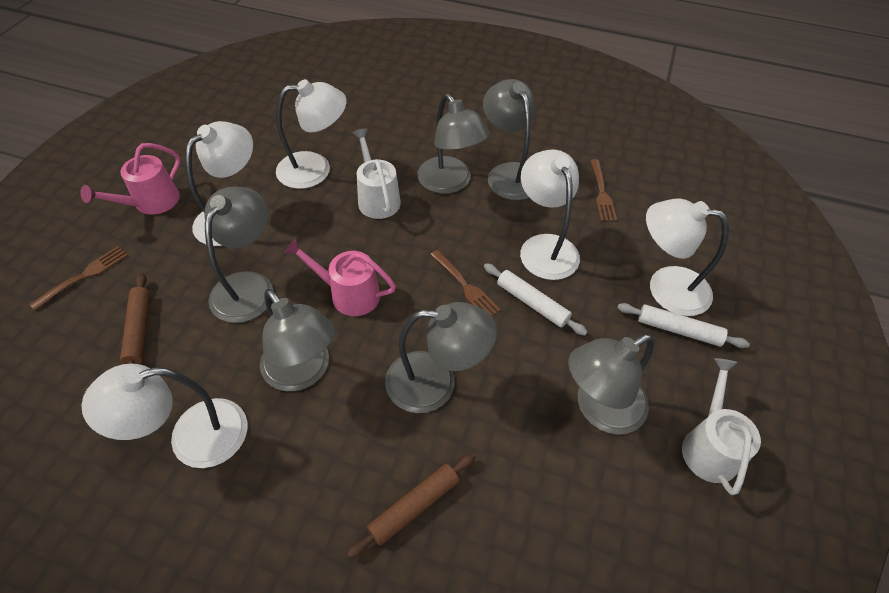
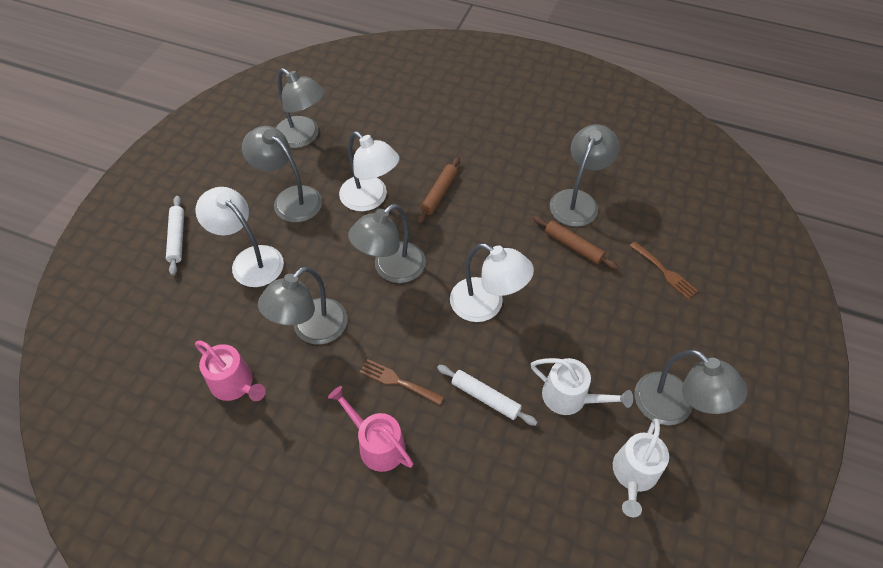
brown fork: 3 -> 2
white lamp: 5 -> 3

